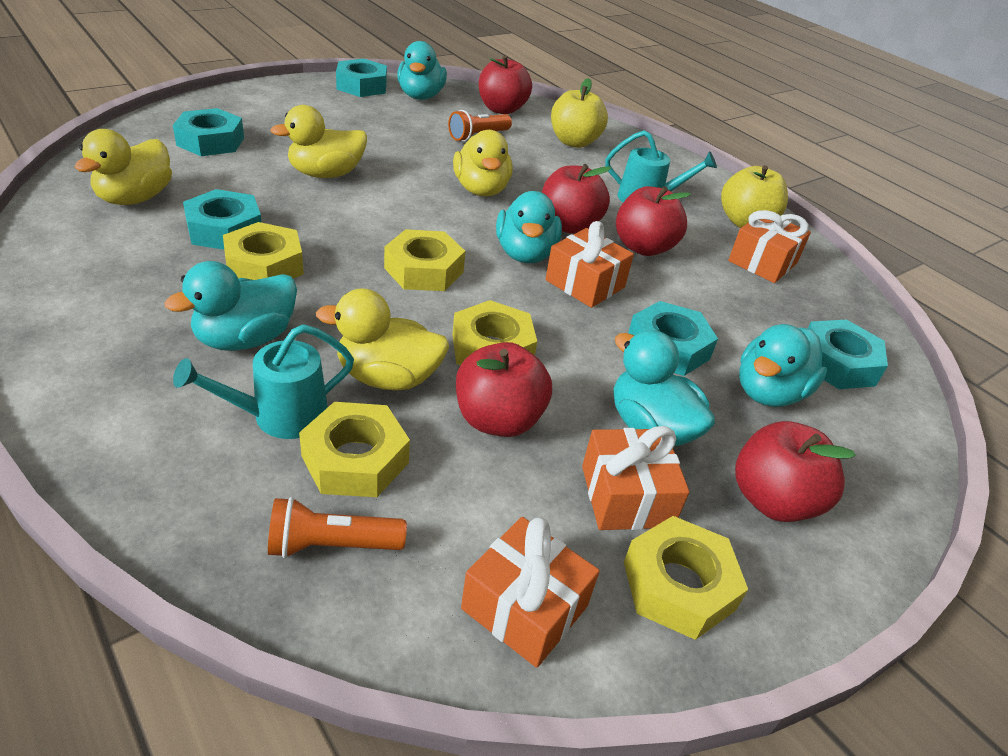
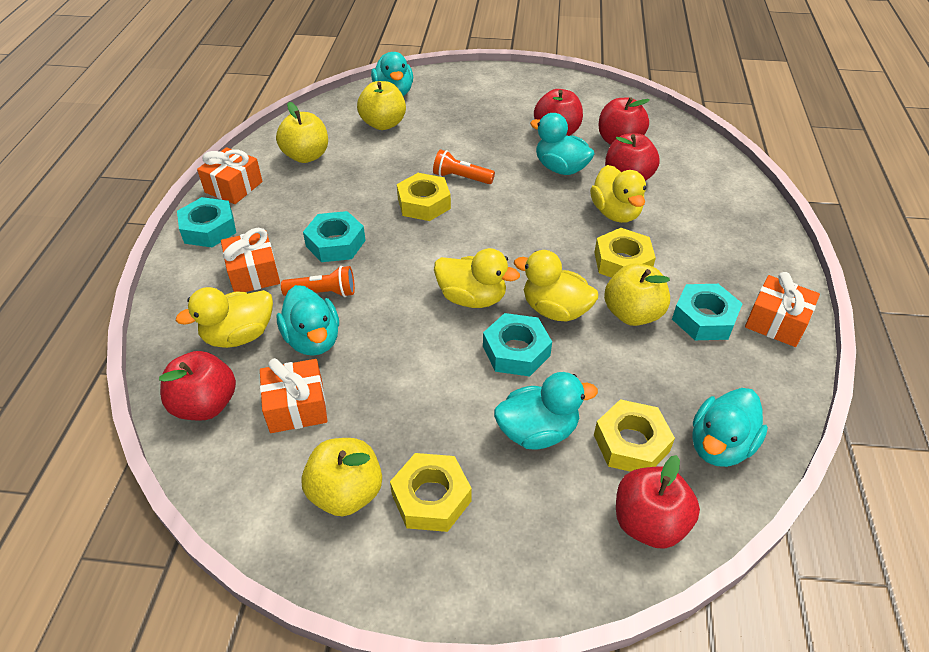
turquoise nut: 5 -> 4
turquoise watering can: 2 -> 0
yellow apple: 2 -> 4
yellow nut: 5 -> 4

